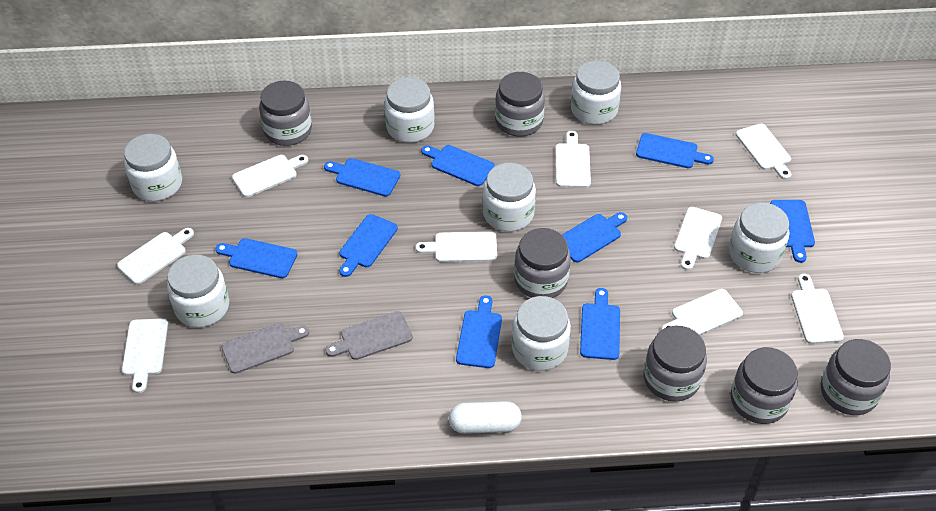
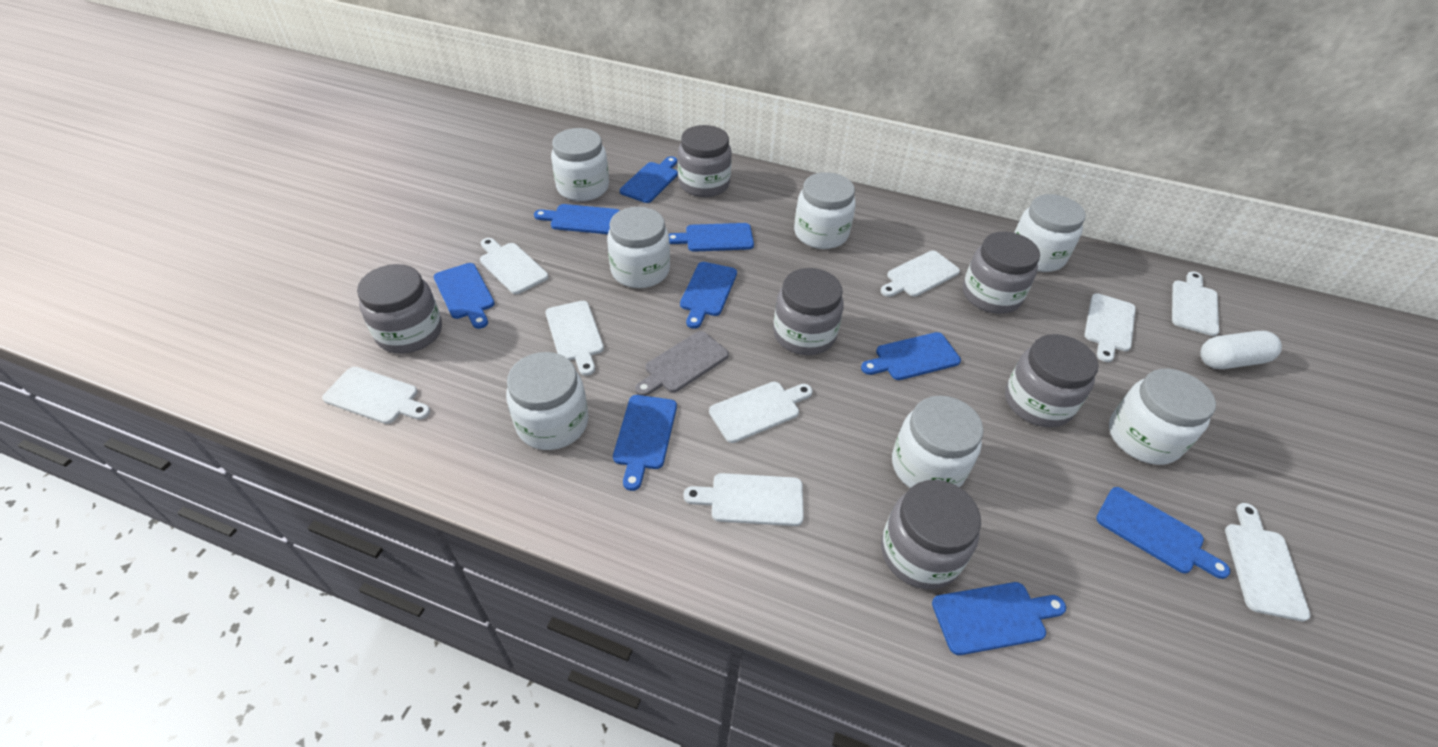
grey cutting board: 2 -> 1

